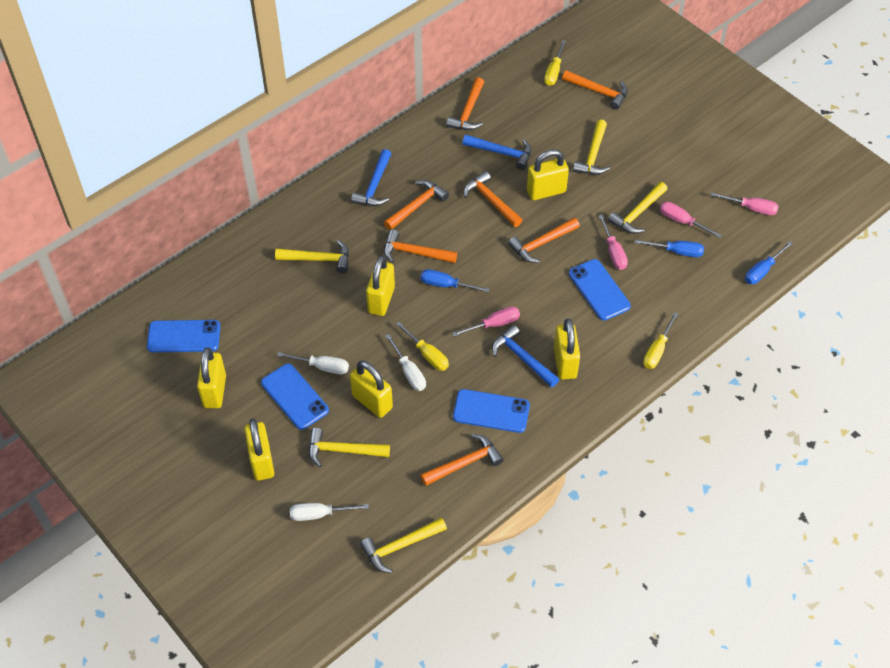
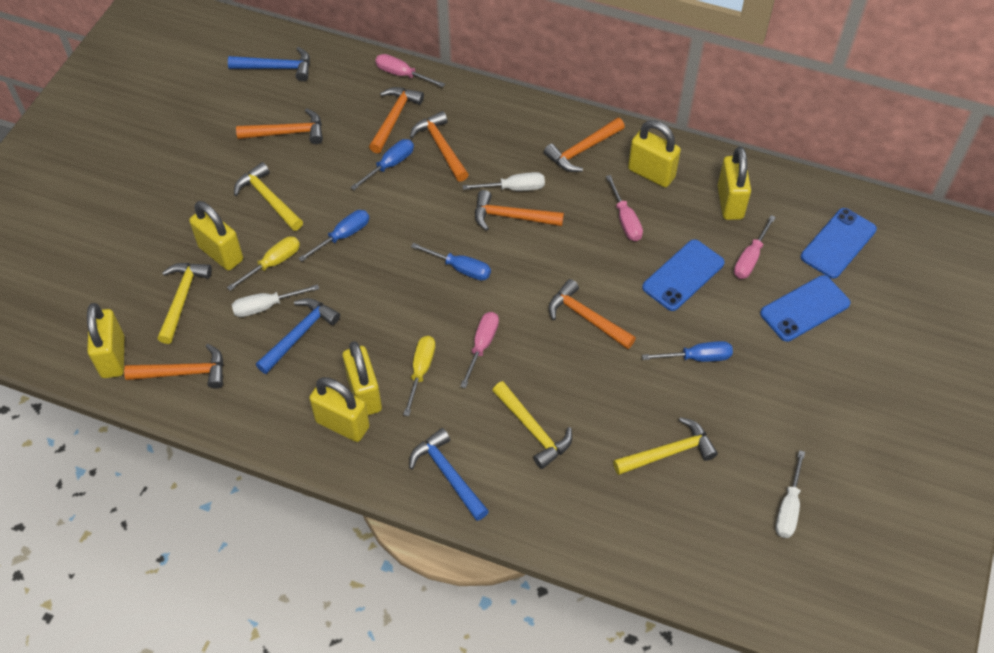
blue phone: 4 -> 3
blue screwdriver: 3 -> 4
yellow hammer: 5 -> 4
yellow screwdriver: 3 -> 2

